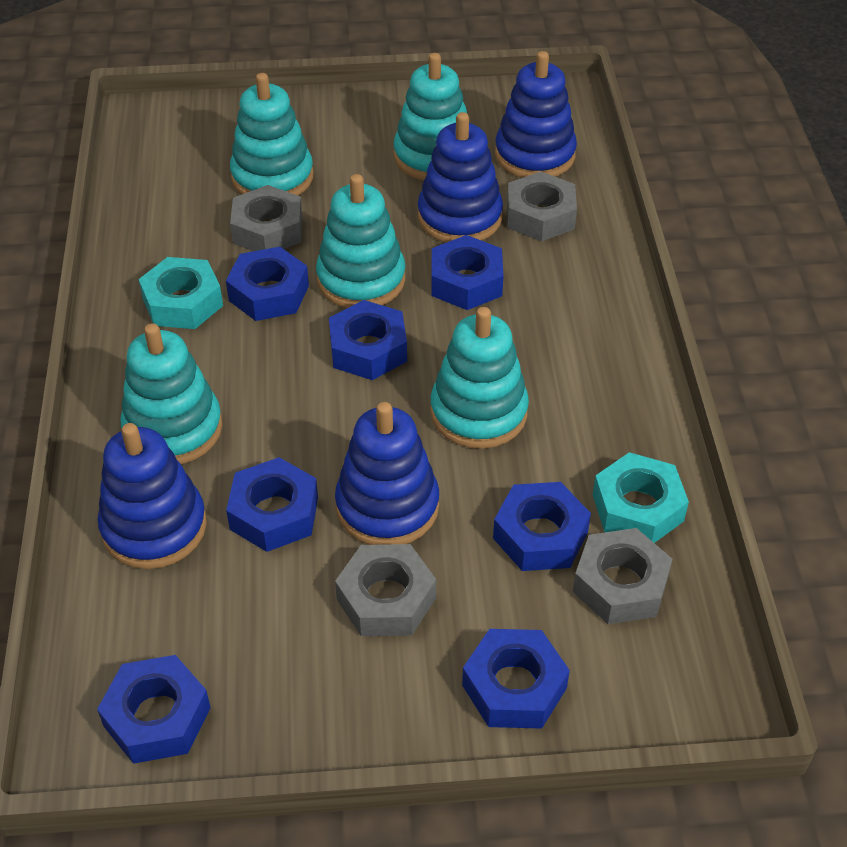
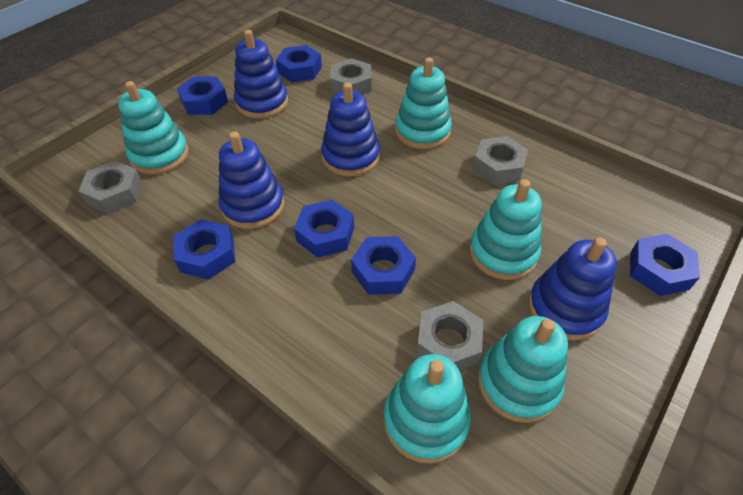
blue nut: 7 -> 6
turquoise nut: 2 -> 0

